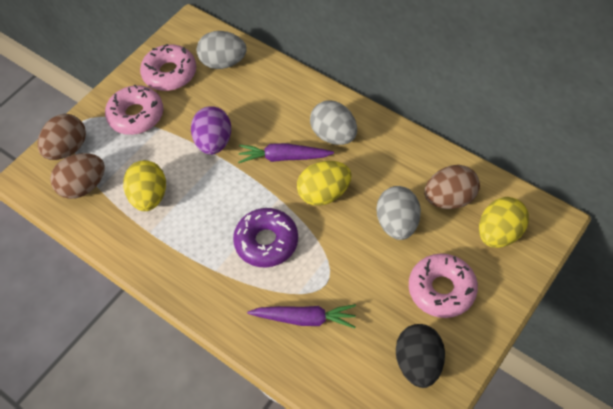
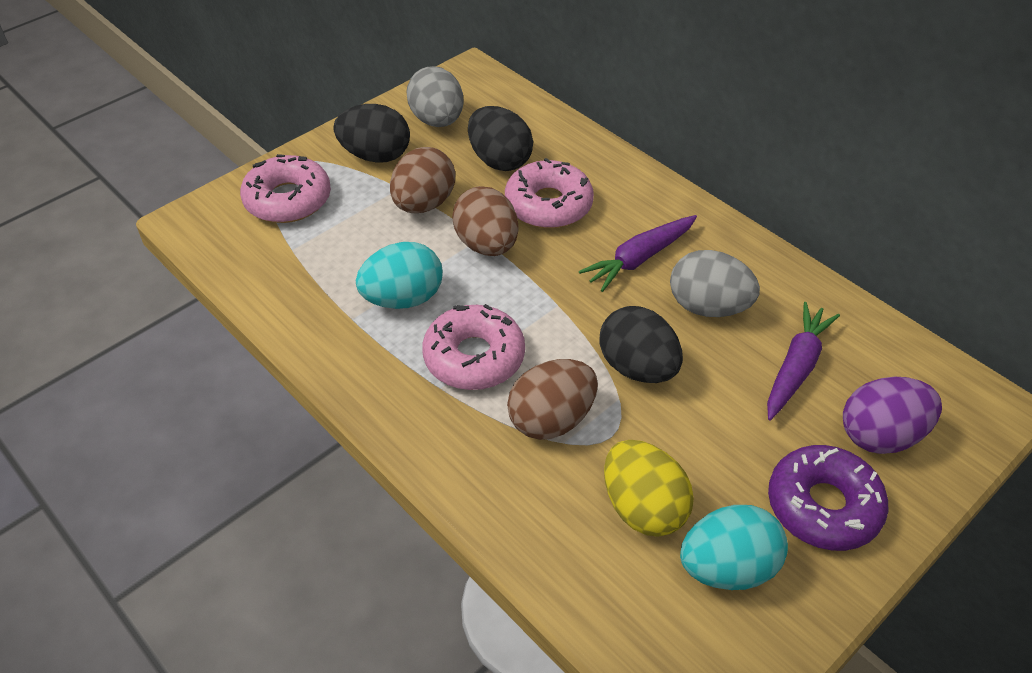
black egg: 1 -> 3
grey egg: 3 -> 2
turquoise egg: 0 -> 2
yellow egg: 3 -> 1

